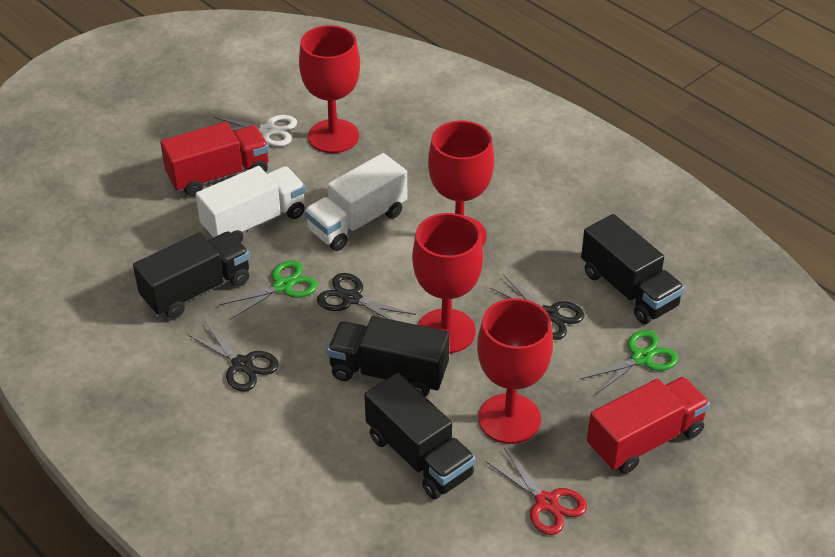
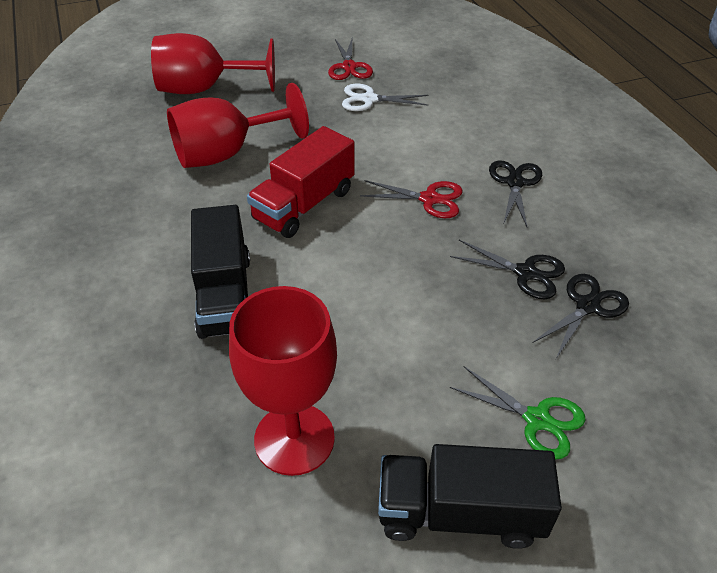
black truck: 4 -> 2
green scissors: 2 -> 1
red goblet: 4 -> 3
red scissors: 1 -> 2
red truck: 2 -> 1
white truck: 2 -> 0

